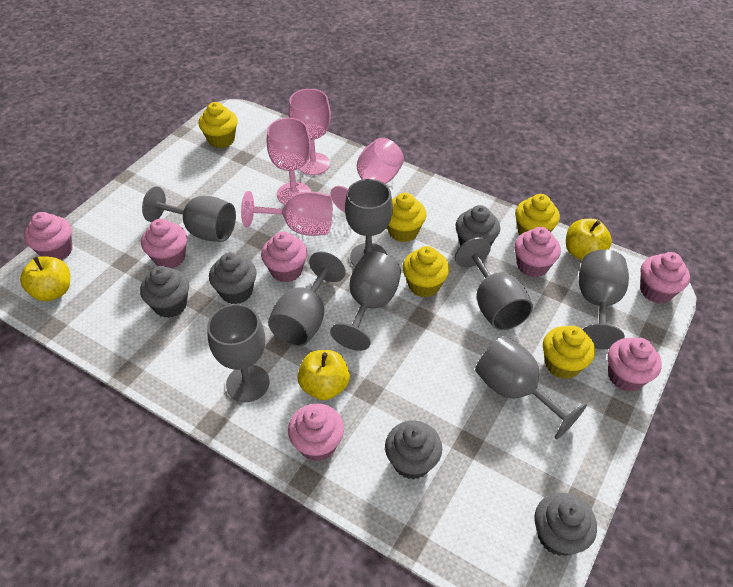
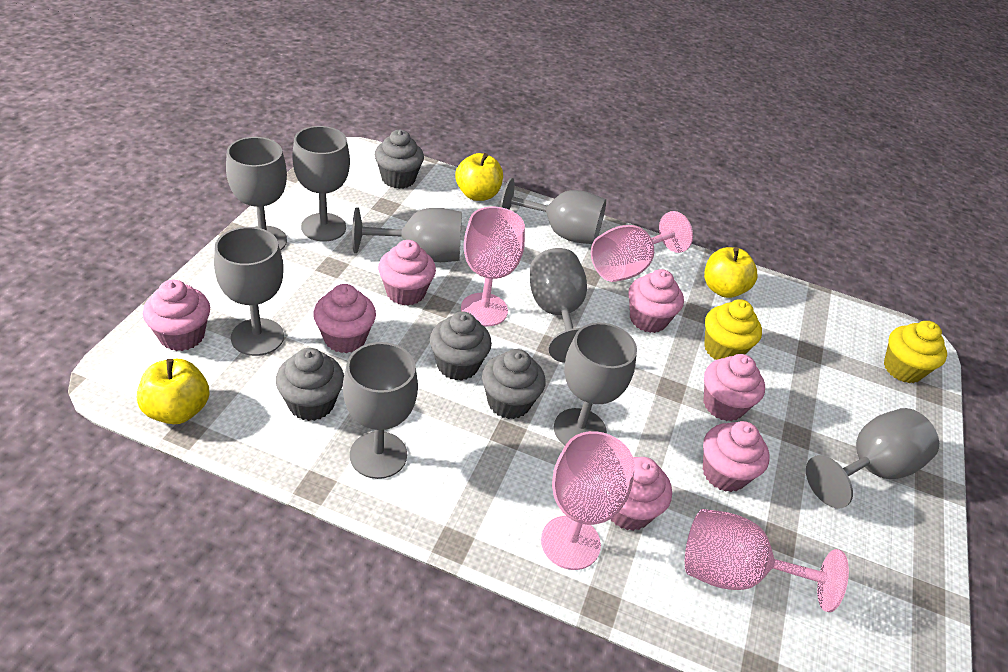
grey cupcake: 5 -> 4
grey goblet: 8 -> 9
yellow cupcake: 5 -> 2

